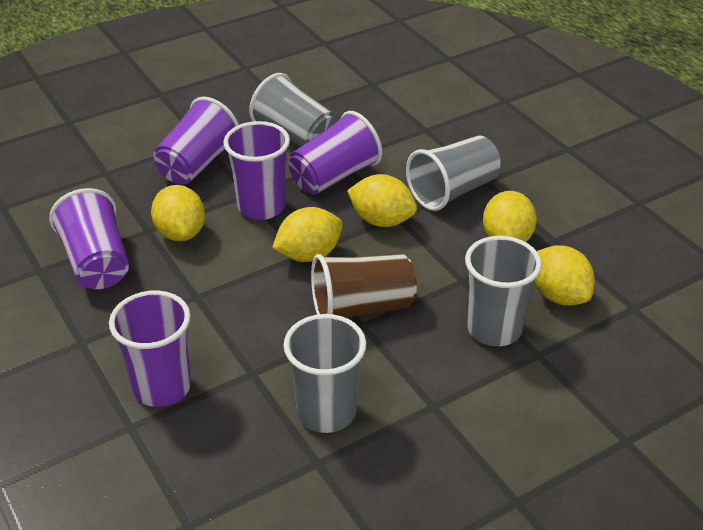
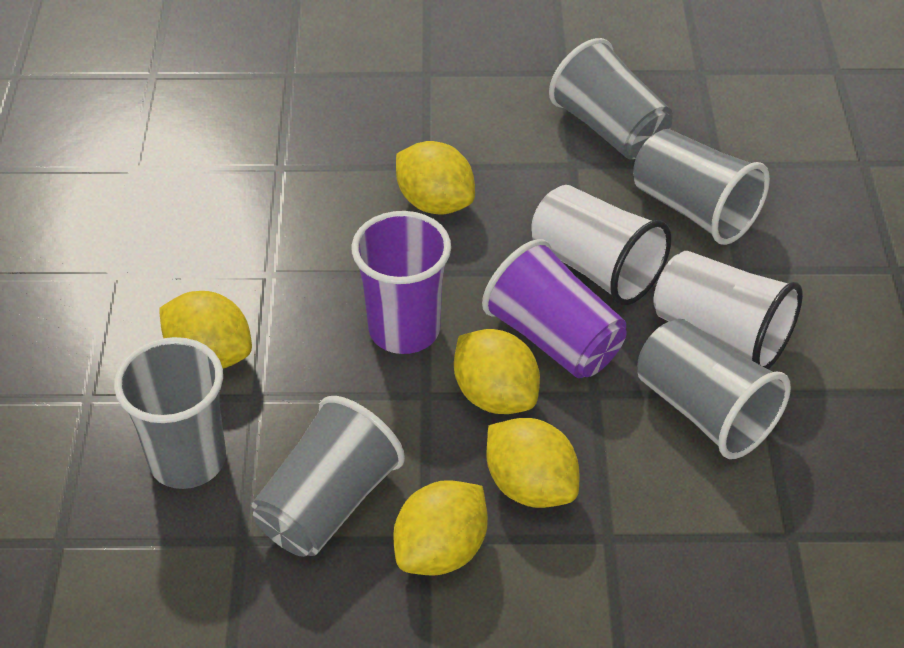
brown cup: 1 -> 0
grey cup: 4 -> 5
purple cup: 5 -> 2
white cup: 0 -> 2

